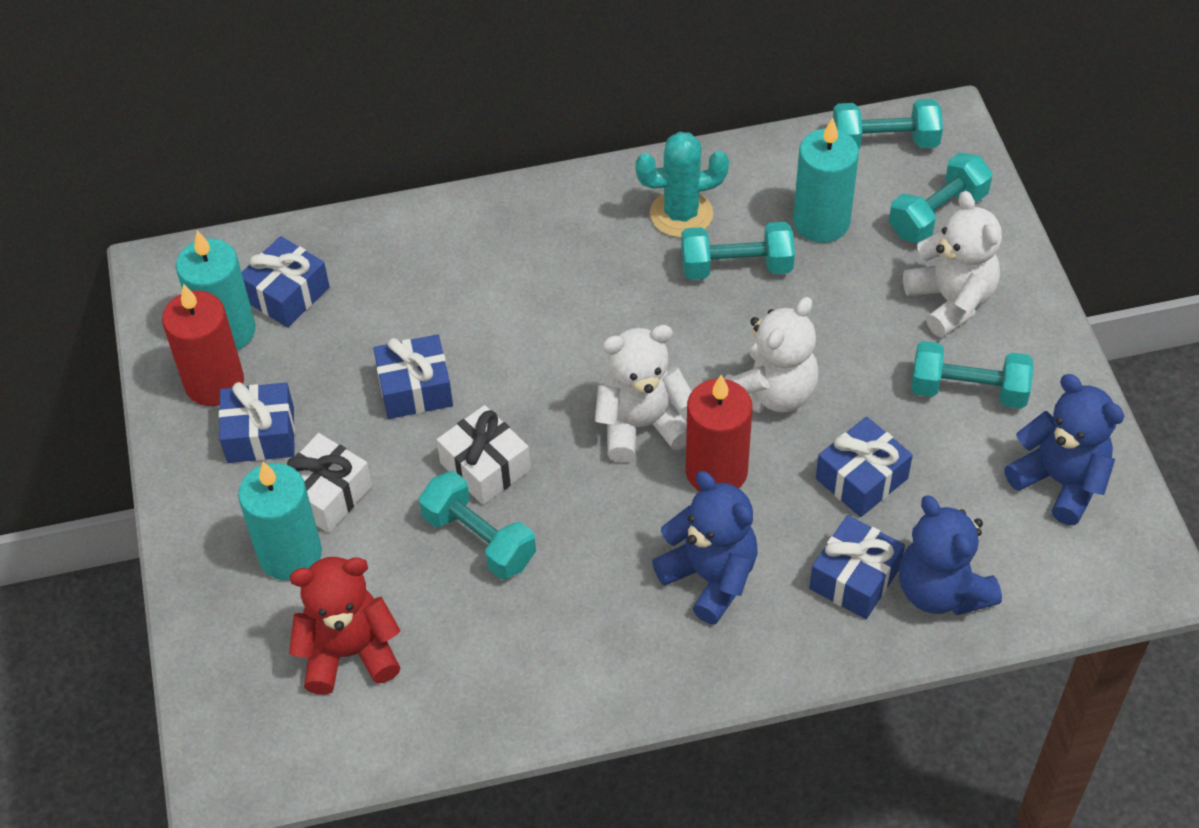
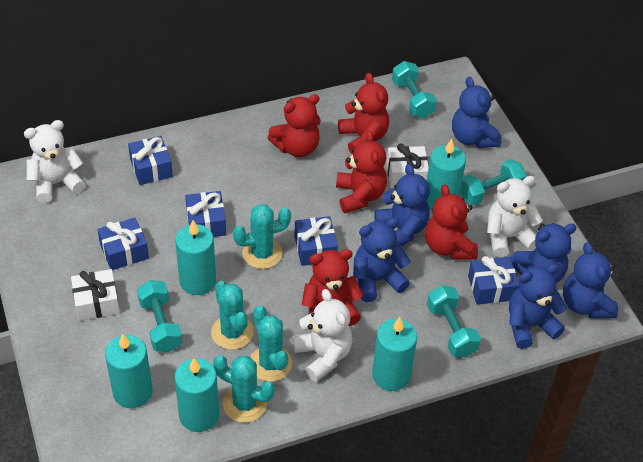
blue teddy bear: 3 -> 6
red candle: 2 -> 0
red teddy bear: 1 -> 5
turquoise cactus: 1 -> 4
turquoise candle: 3 -> 5
turquoise dumbbell: 5 -> 4

